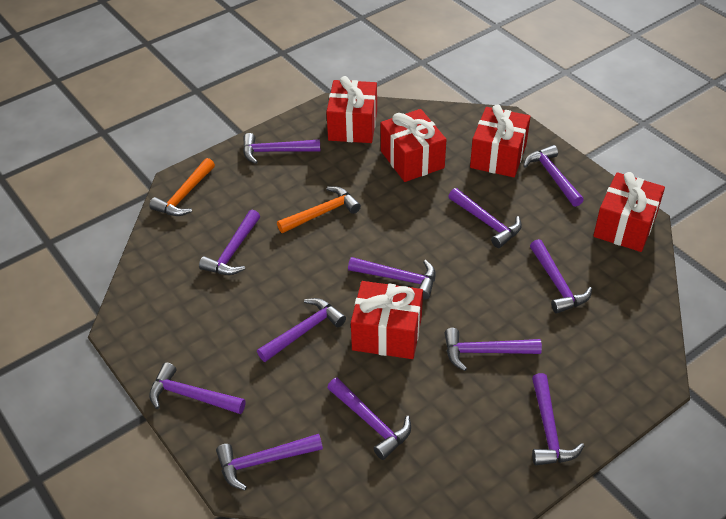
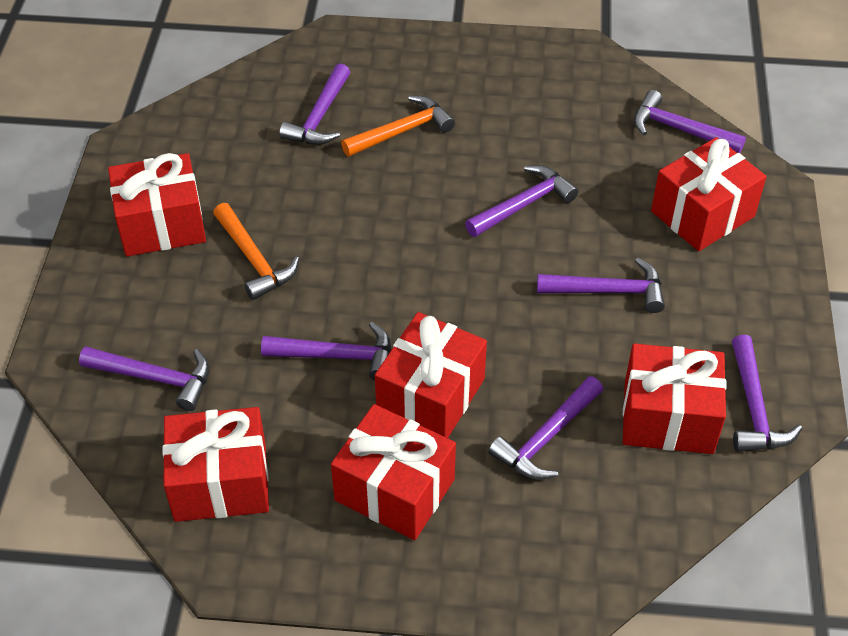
purple hammer: 12 -> 8
red gift: 5 -> 6

